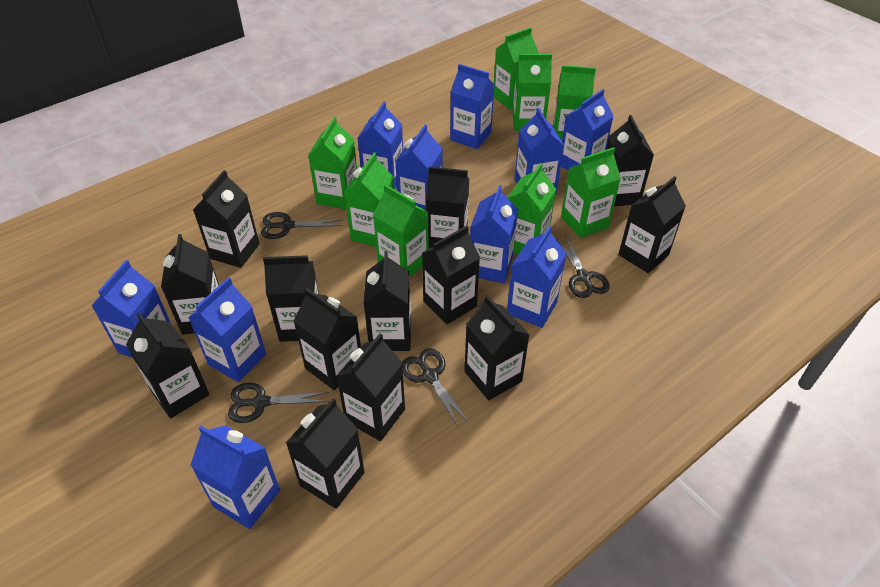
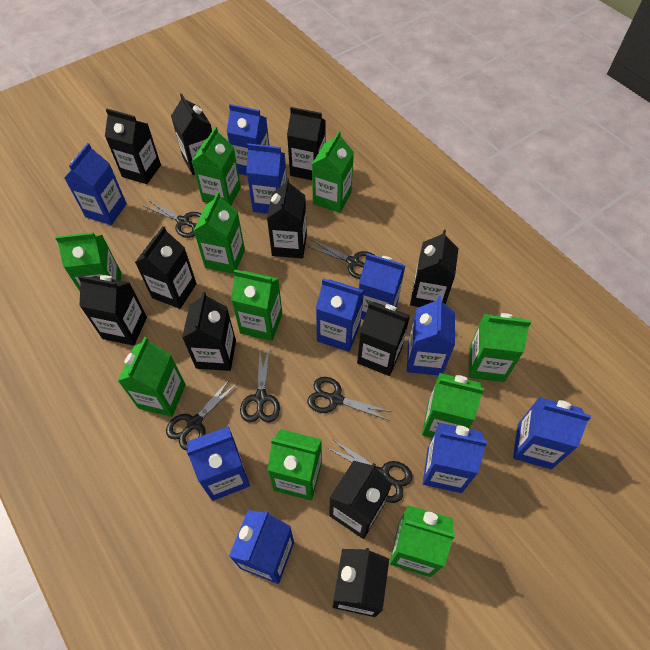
black carton: 13 -> 11
black scissors: 4 -> 6
green carton: 8 -> 10

